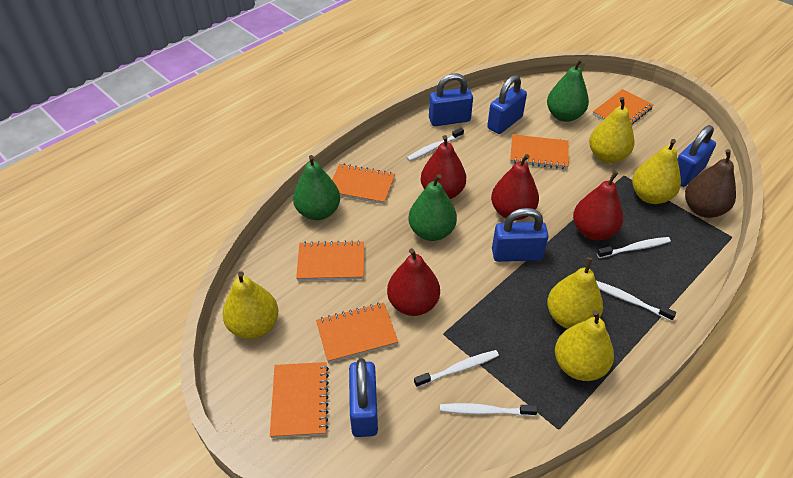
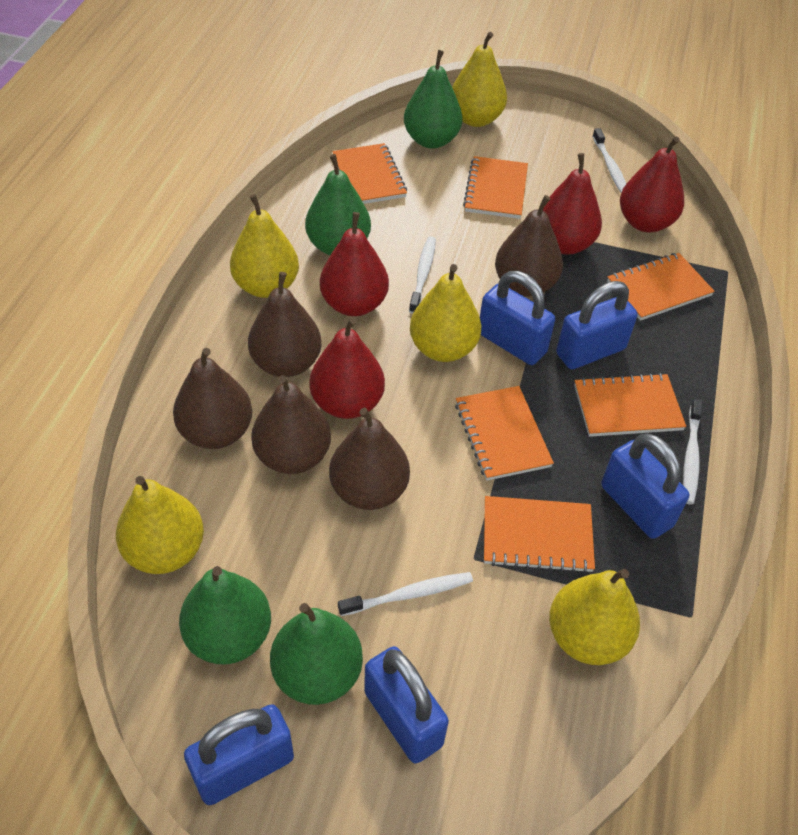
brown pear: 1 -> 5
green pear: 3 -> 4
white toothbrush: 5 -> 4

